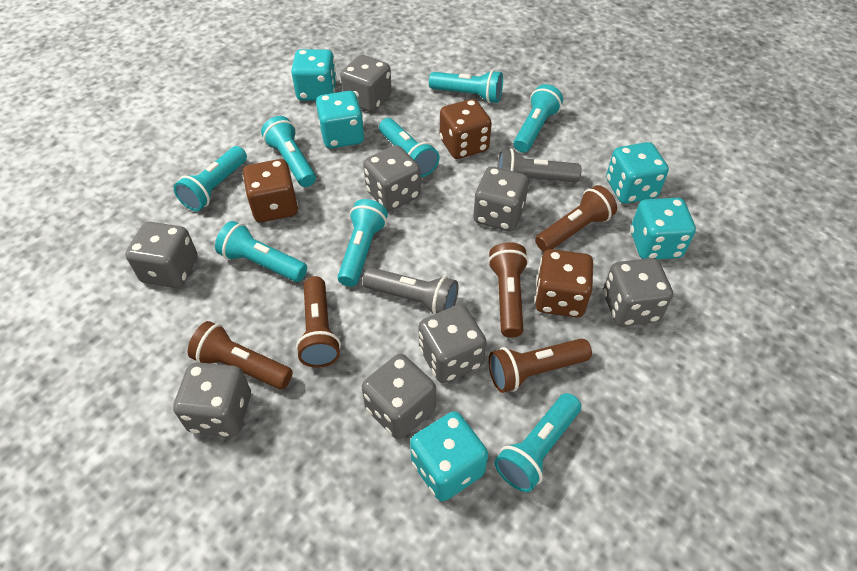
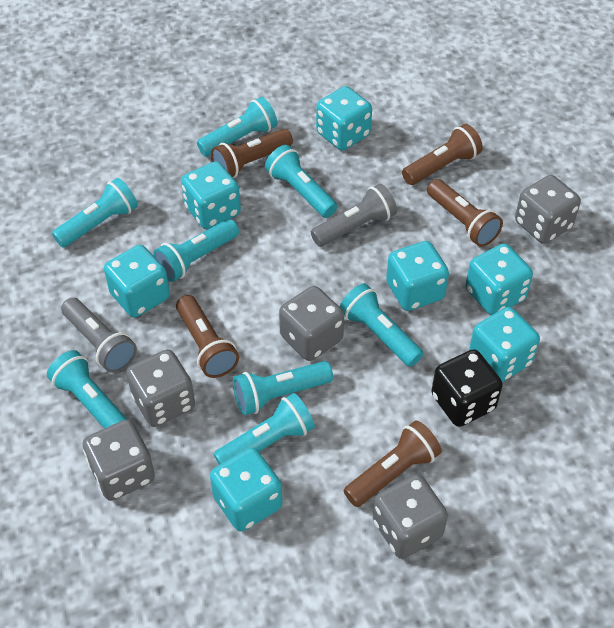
black dice: 0 -> 1
brown dice: 3 -> 0
grey dice: 8 -> 5
turquoise dice: 5 -> 7

